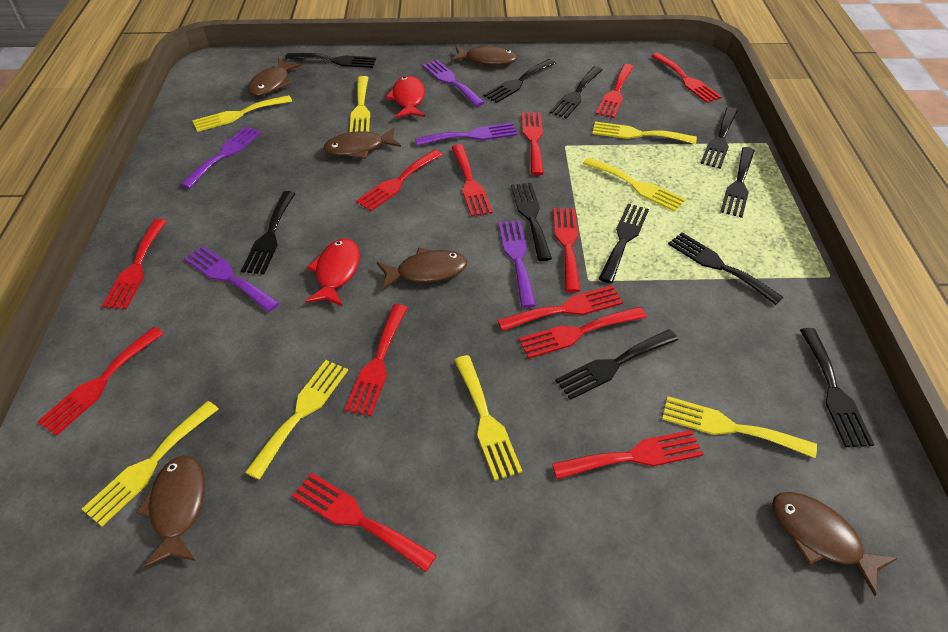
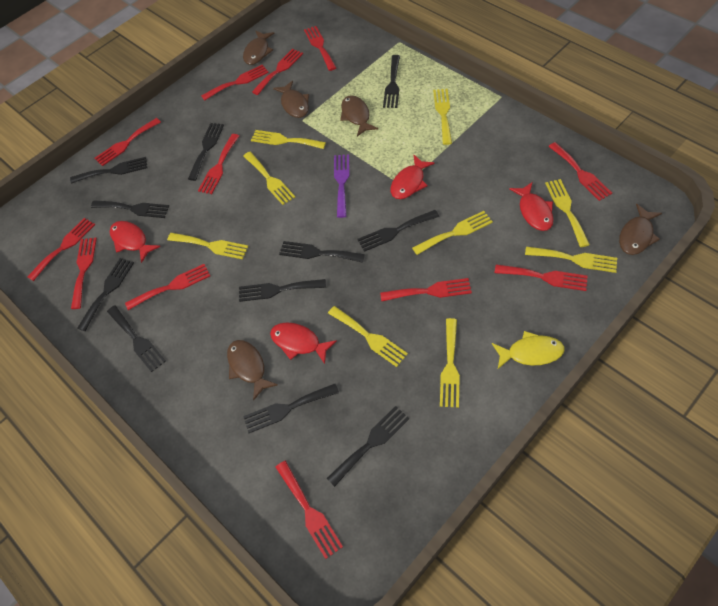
brown fish: 6 -> 5
purple fork: 5 -> 1
red fish: 2 -> 4
red fork: 13 -> 12
yellow fish: 0 -> 1
yellow fork: 8 -> 9

